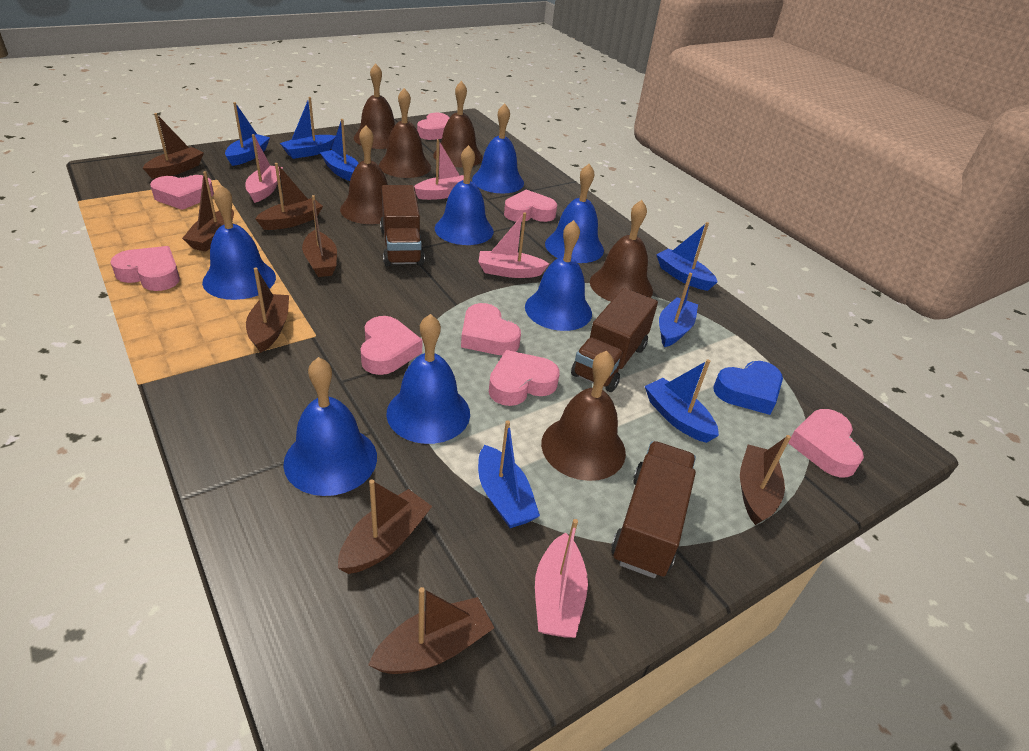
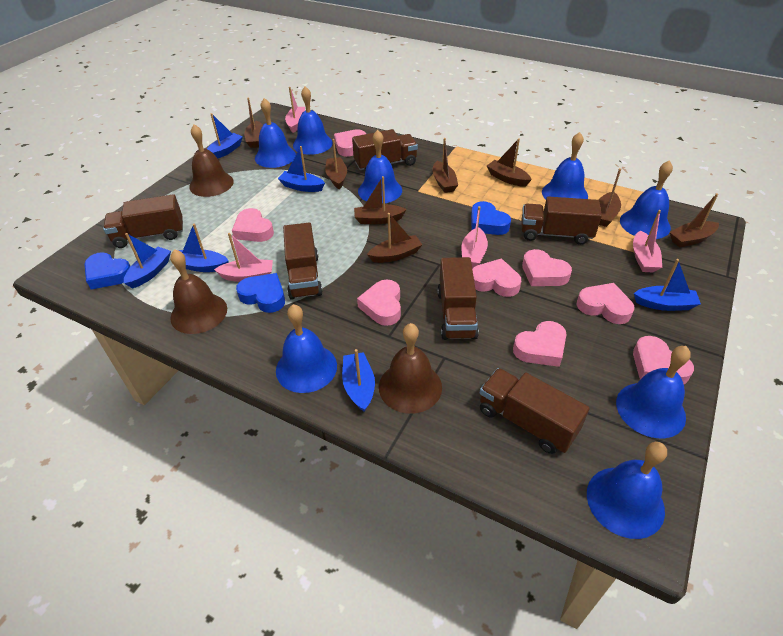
blue bell: 7 -> 8
blue boat: 7 -> 6
blue heart: 1 -> 3
brown bell: 6 -> 3
brown truck: 3 -> 6

